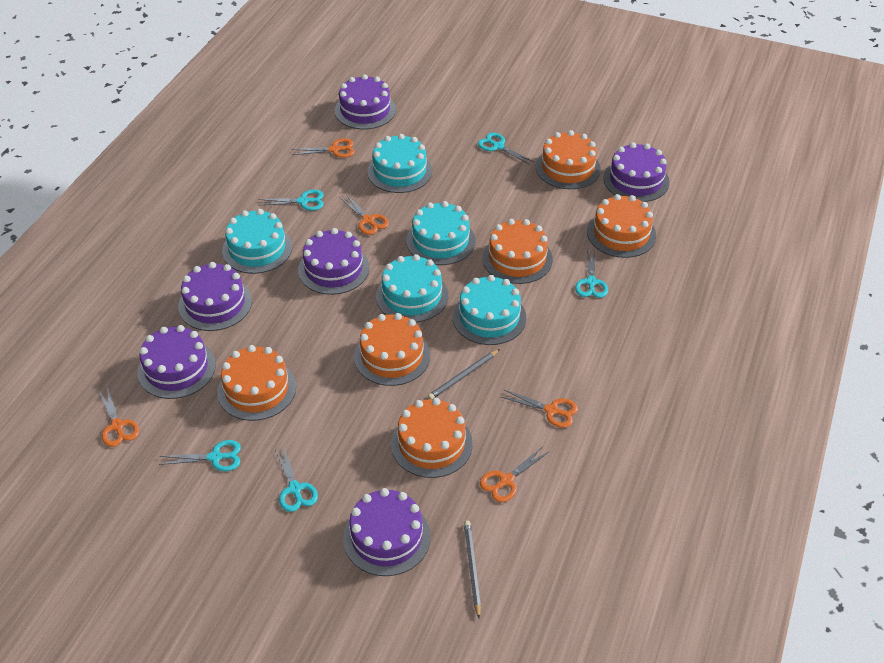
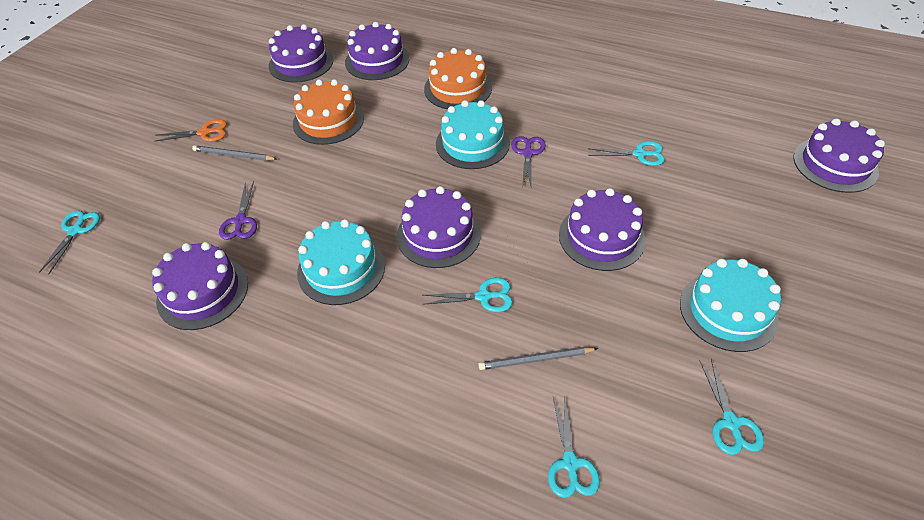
orange cake: 6 -> 2
orange scissors: 5 -> 1
purple scissors: 0 -> 2
turquoise cake: 5 -> 3

